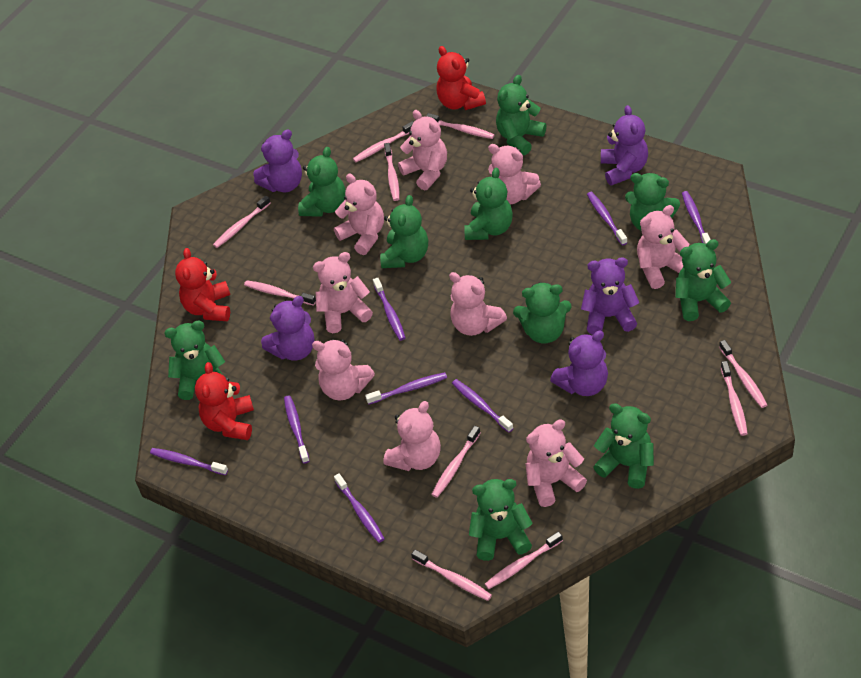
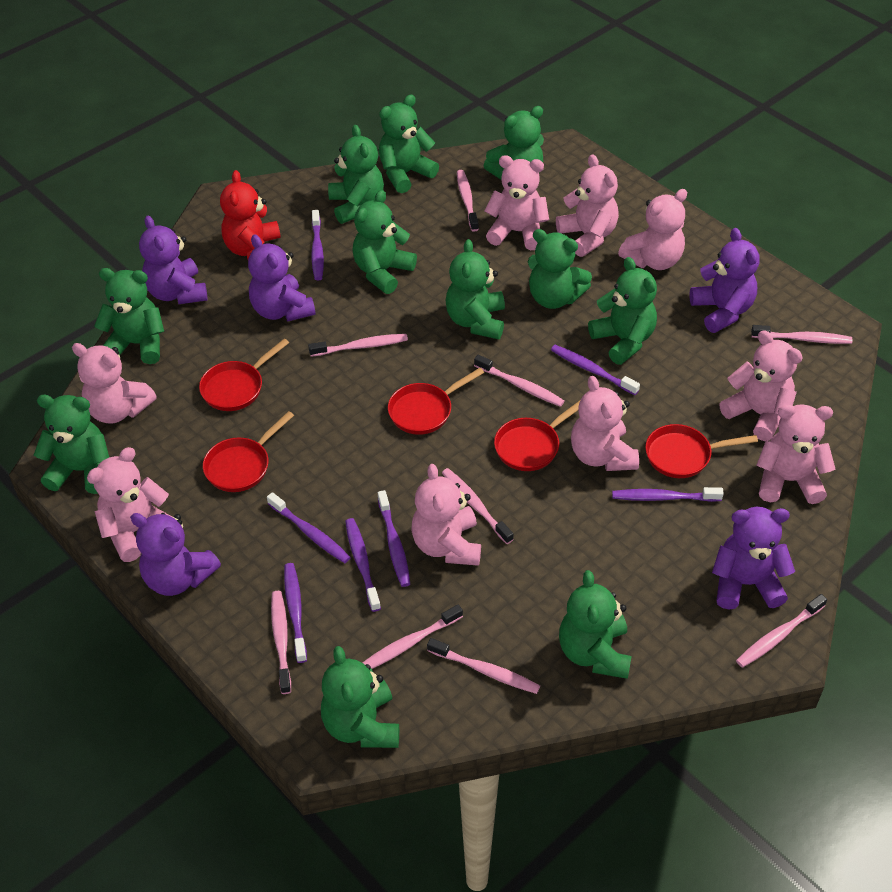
green teddy bear: 10 -> 11
pink toothbrush: 10 -> 9
purple toothbrush: 8 -> 7
red pan: 0 -> 5
red teddy bear: 3 -> 1

